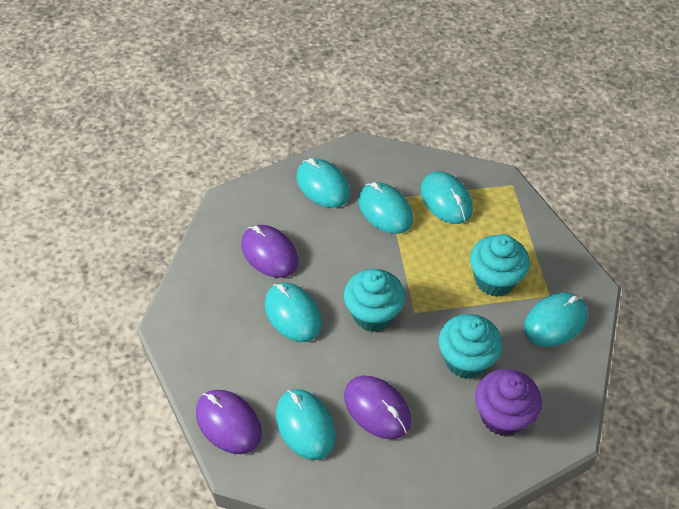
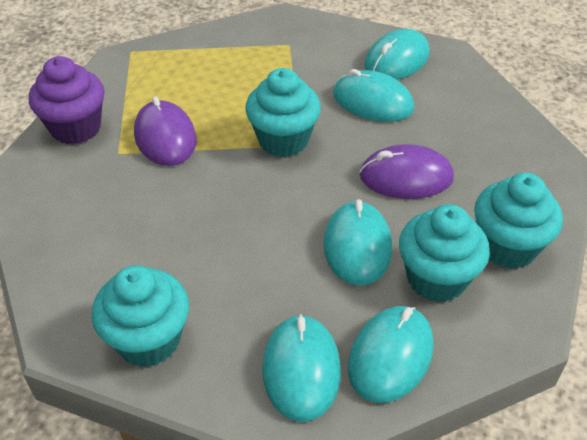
purple mouse: 3 -> 2
turquoise cupcake: 3 -> 4
turquoise mouse: 6 -> 5

